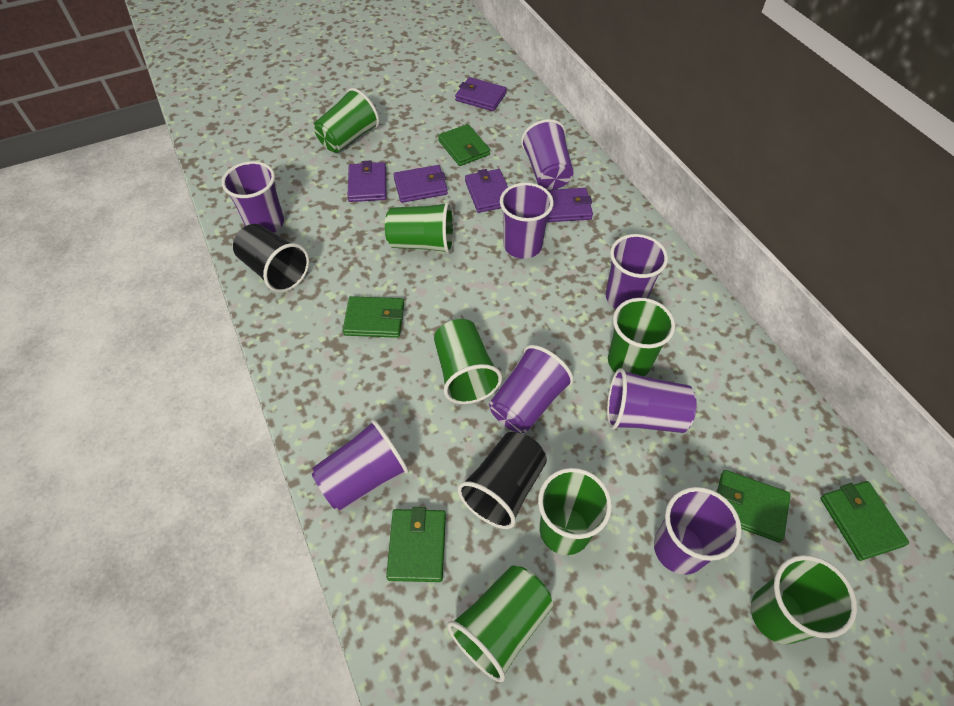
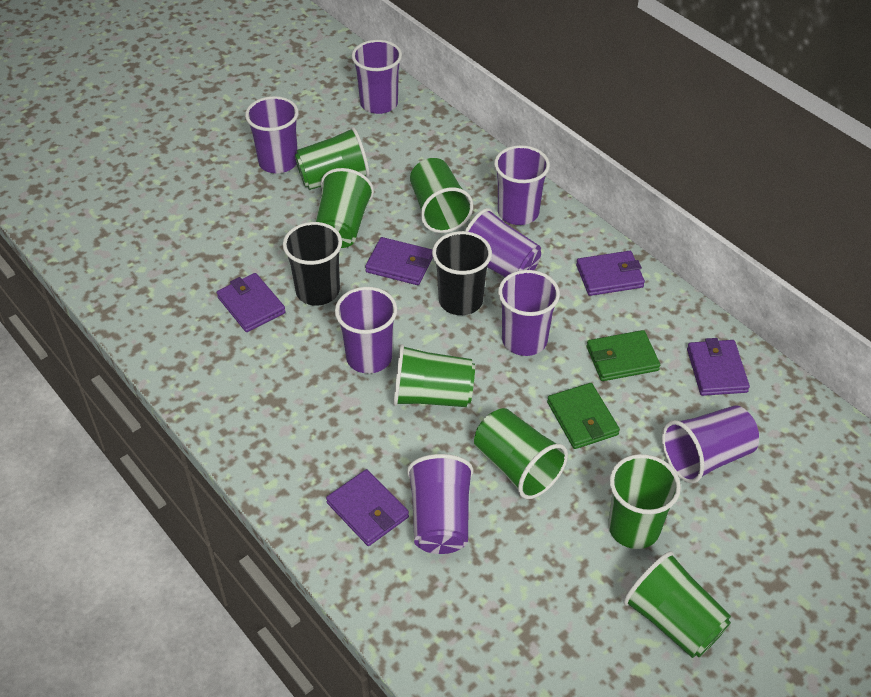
green wallet: 5 -> 2

